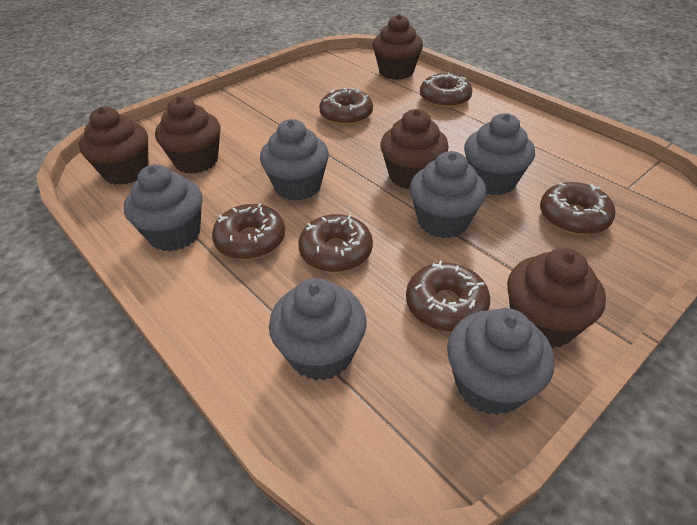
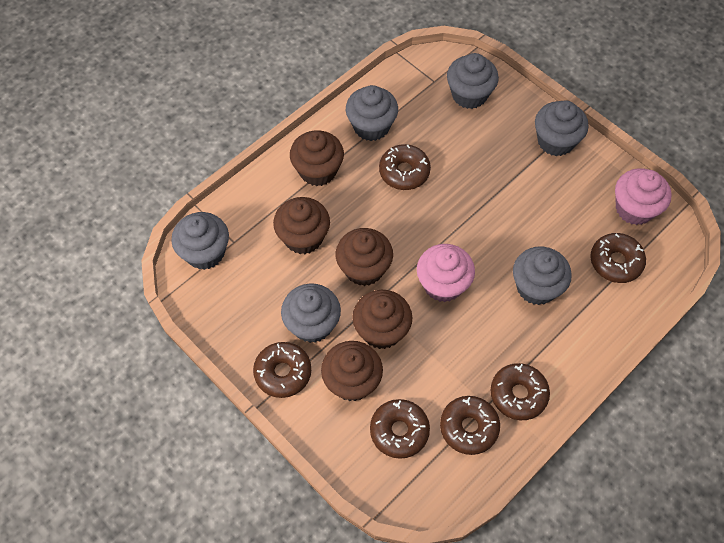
pink cupcake: 0 -> 2

